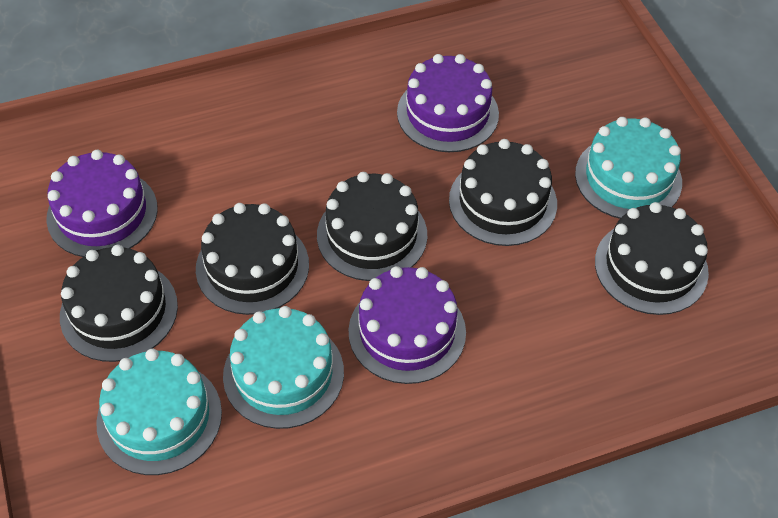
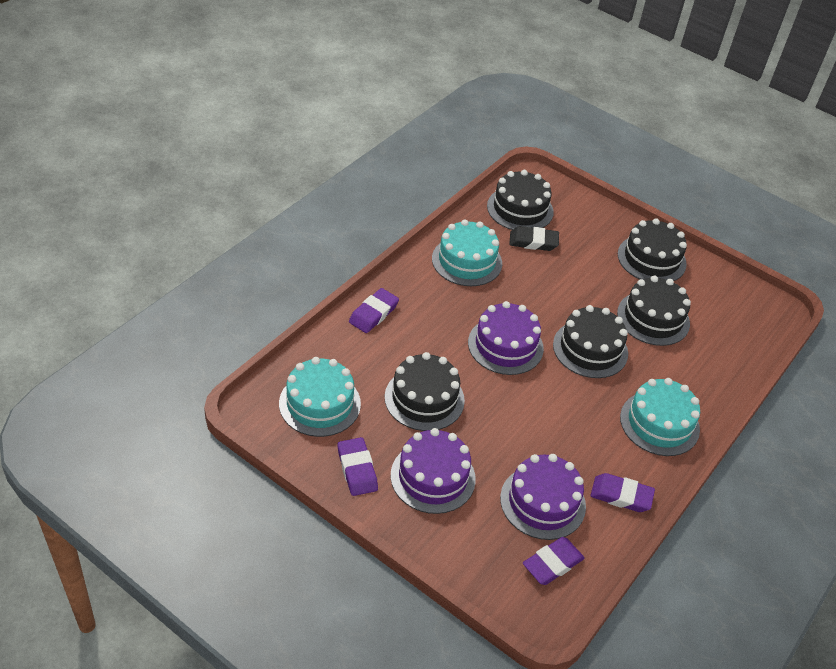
black eraser: 0 -> 1
purple eraser: 0 -> 4

